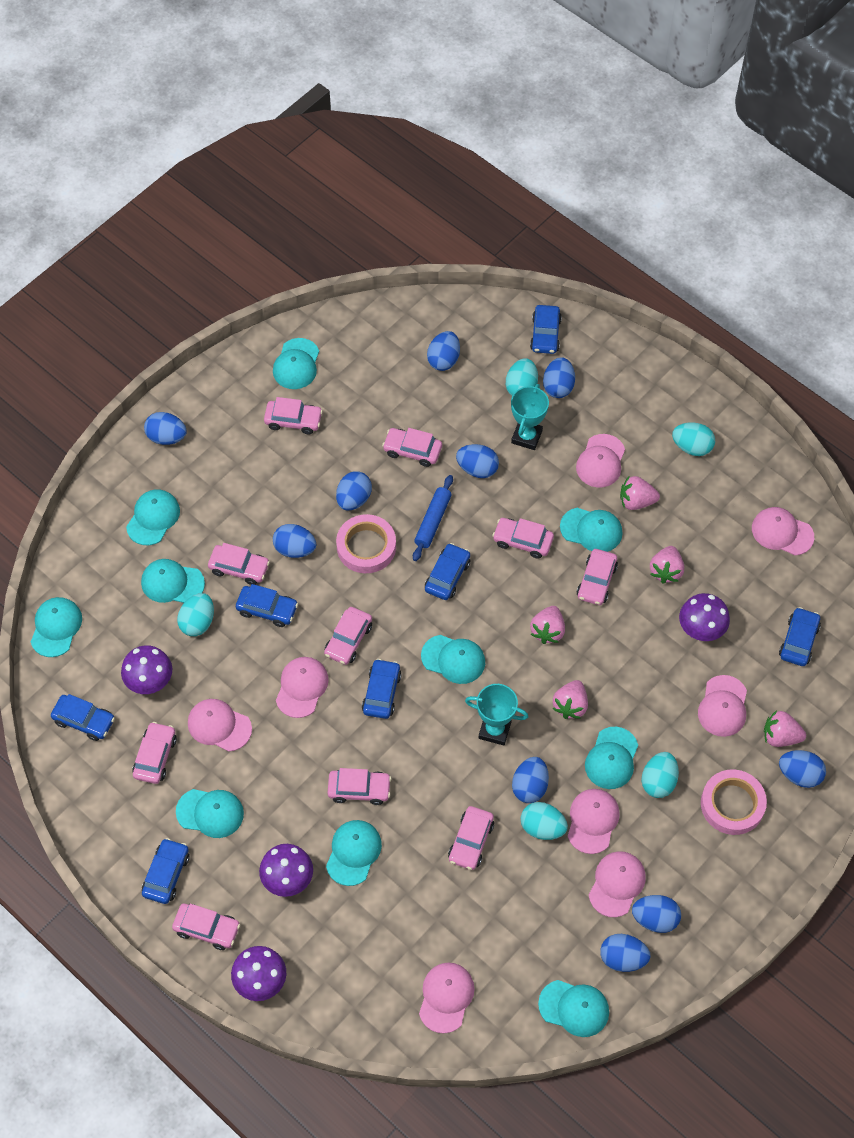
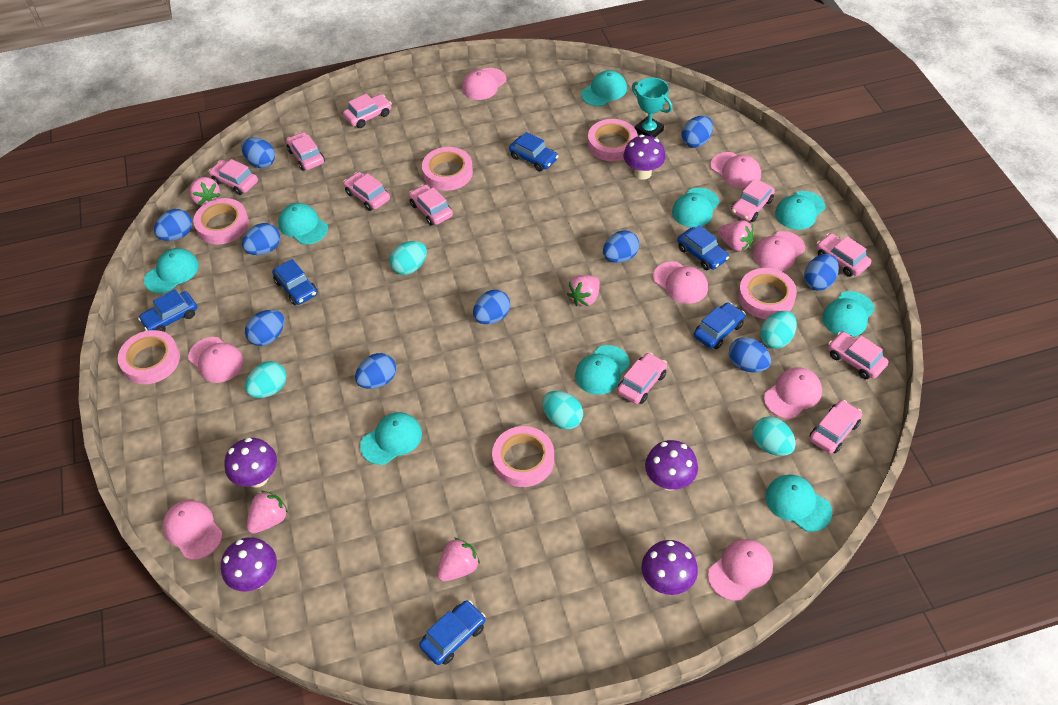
blue car: 7 -> 6
blue rolling pin: 1 -> 0
pink tape: 2 -> 6
purple mushroom: 4 -> 5
turquoise cap: 10 -> 9
turquoise trophy: 2 -> 1

